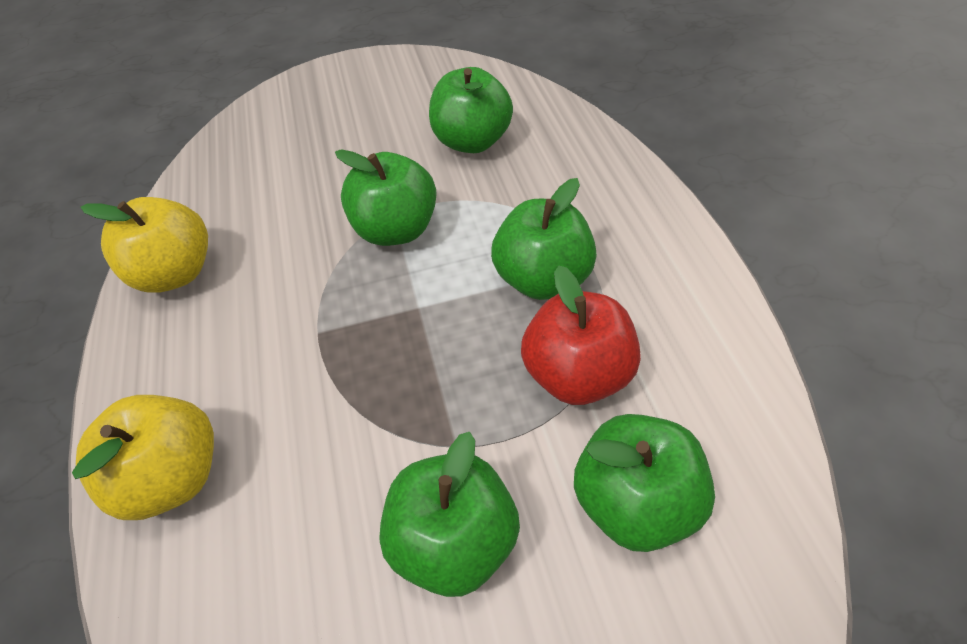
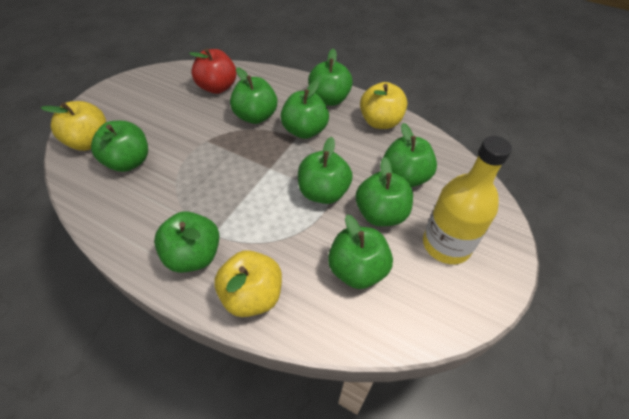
green apple: 5 -> 9
yellow apple: 2 -> 3
yellow bottle: 0 -> 1

